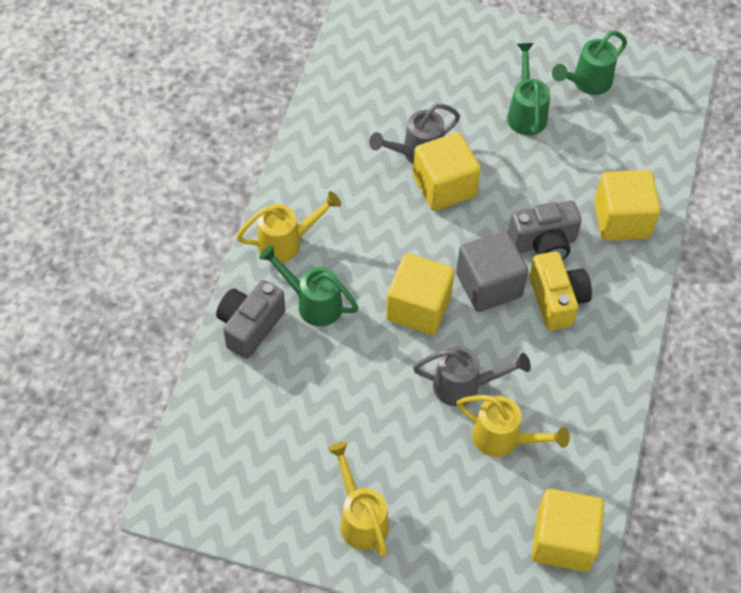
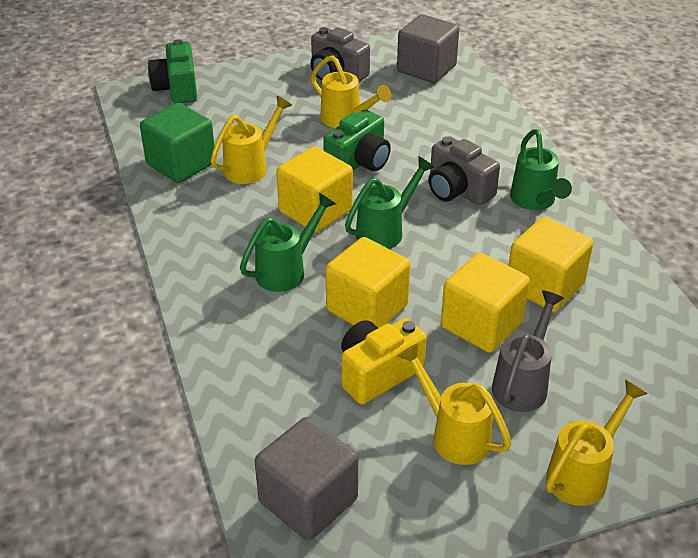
green camera: 0 -> 2
green cube: 0 -> 1
grey cube: 1 -> 2
grey watering can: 2 -> 1
yellow watering can: 3 -> 4

